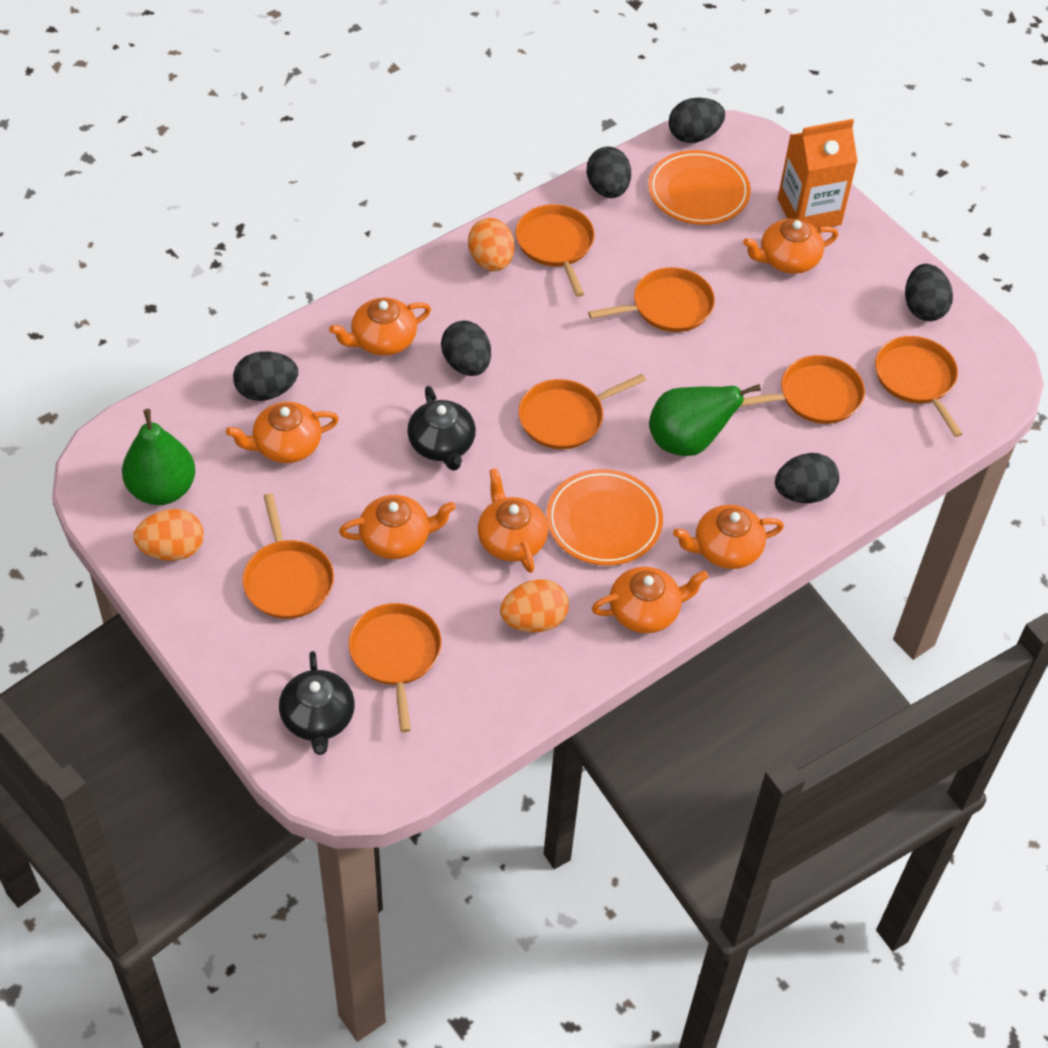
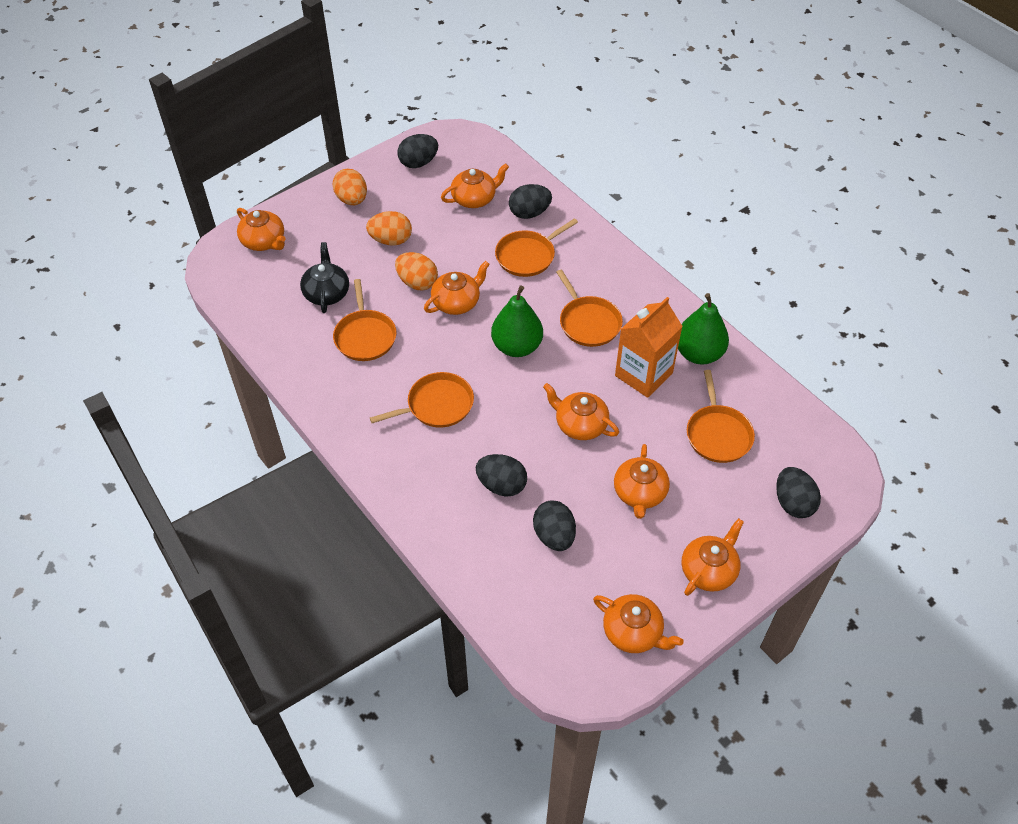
black egg: 6 -> 5
black teapot: 2 -> 1
orange pan: 7 -> 5
orange plate: 2 -> 0

